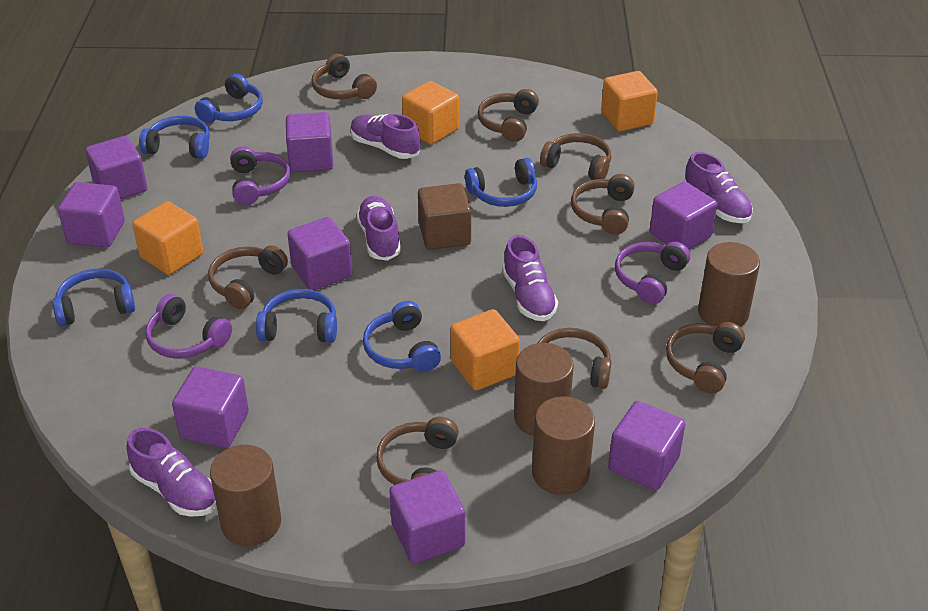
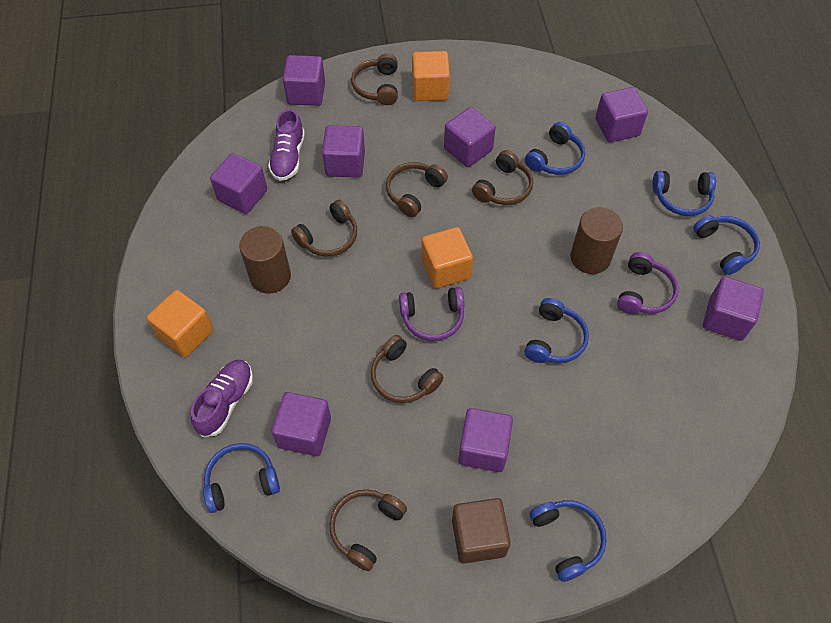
brown cylinder: 4 -> 2
brown headphones: 8 -> 6
orange cube: 4 -> 3
purple headphones: 3 -> 2
purple shoe: 5 -> 2

